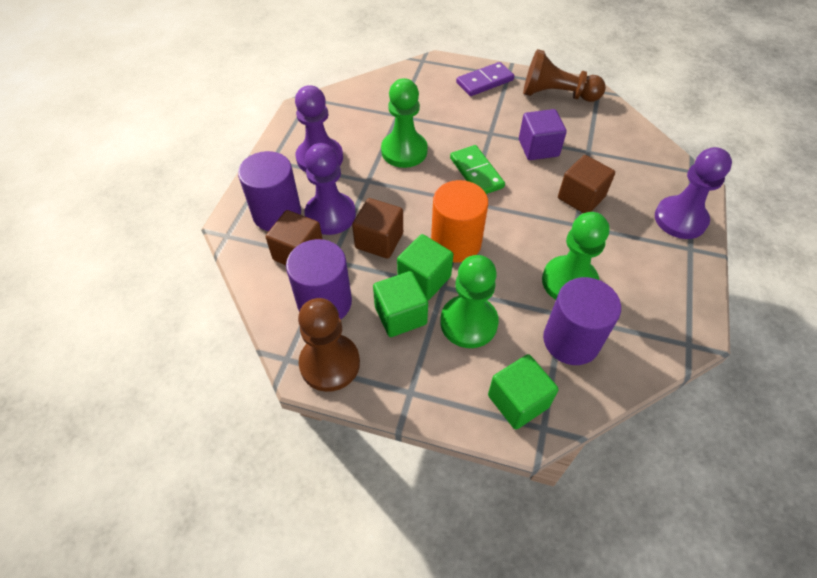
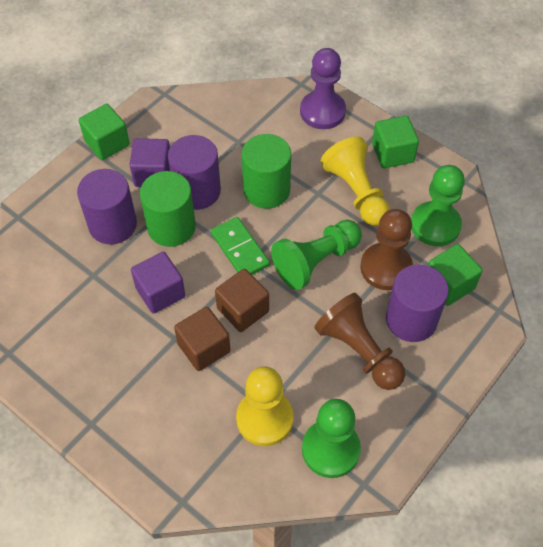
brown cube: 3 -> 2
green cylinder: 0 -> 2
orange cylinder: 1 -> 0
purple cube: 1 -> 2
purple domino: 1 -> 0
purple pawn: 3 -> 1
yellow pawn: 0 -> 2

